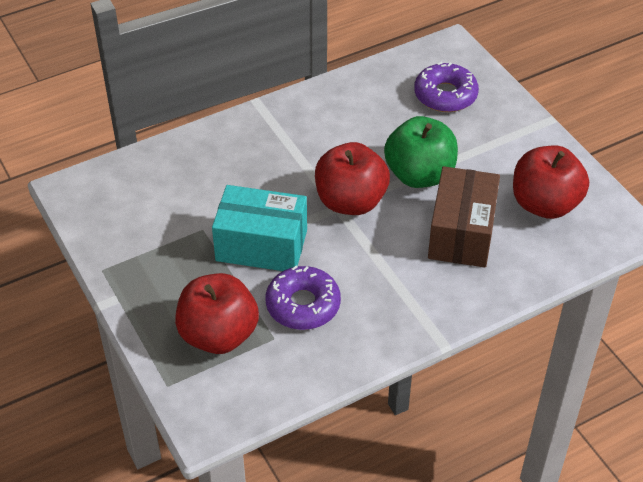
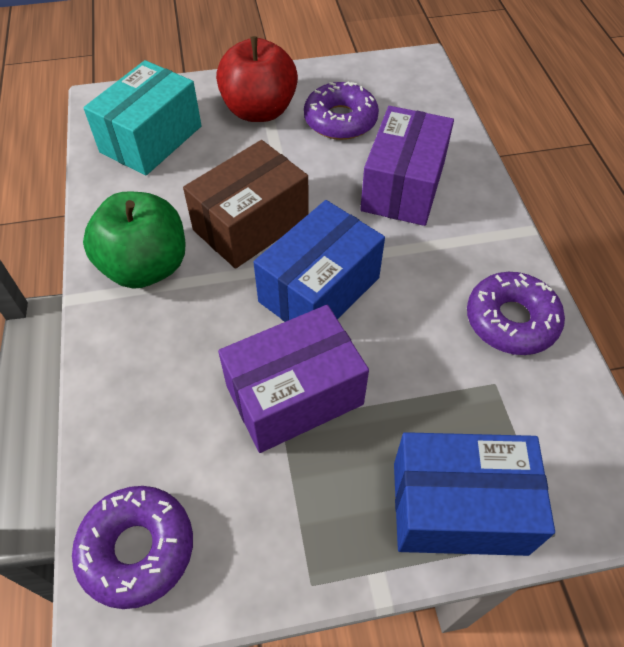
blue box: 0 -> 2
purple box: 0 -> 2
purple donut: 2 -> 3
red apple: 3 -> 1

